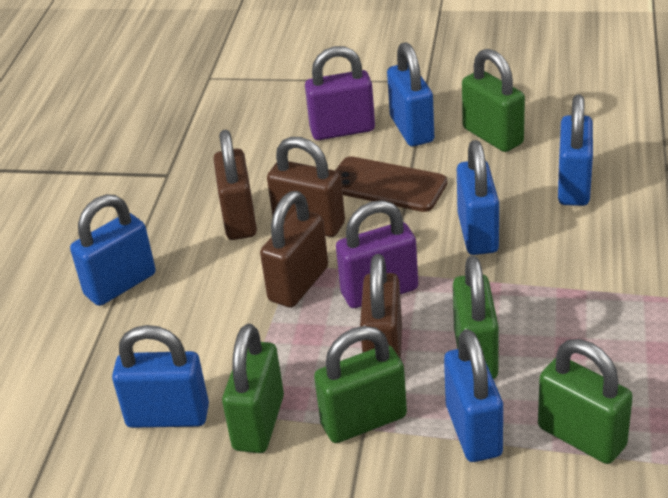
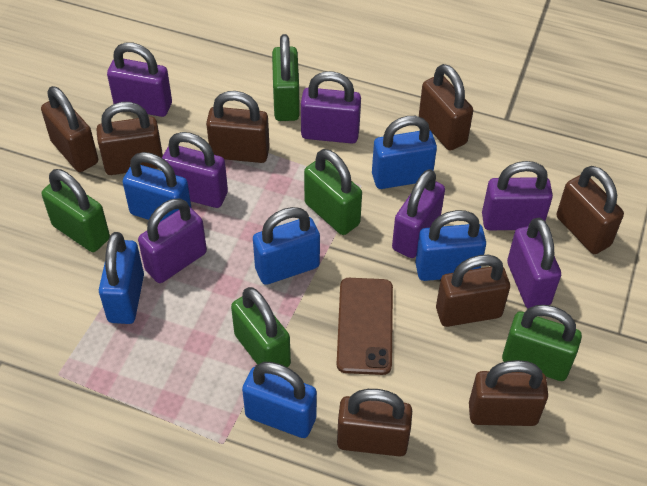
brown padlock: 4 -> 8
purple padlock: 2 -> 7

